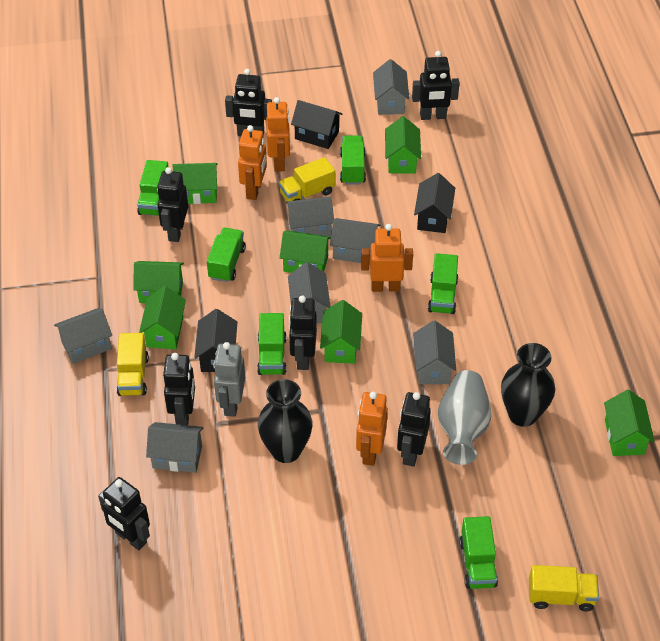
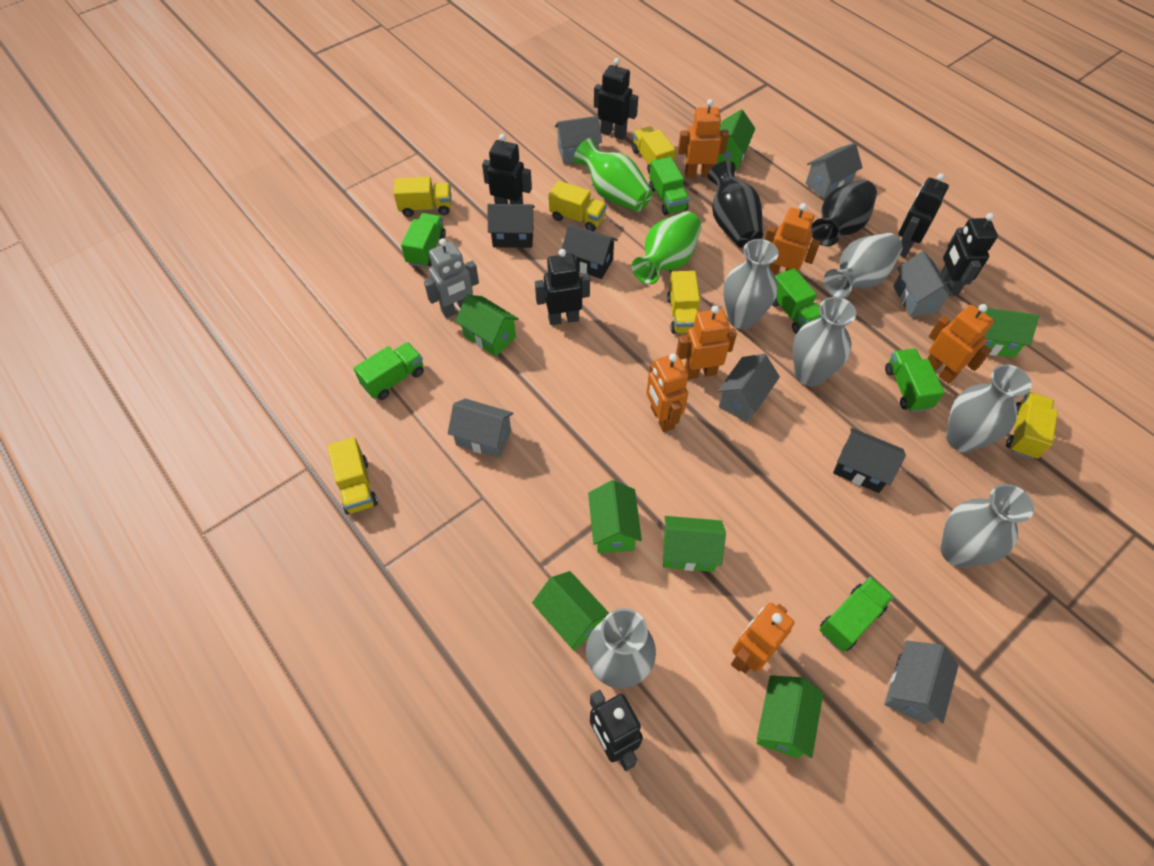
black robot: 7 -> 6
green vase: 0 -> 2
grey house: 7 -> 6
grey vase: 1 -> 6
orange robot: 4 -> 6
yellow truck: 3 -> 6

